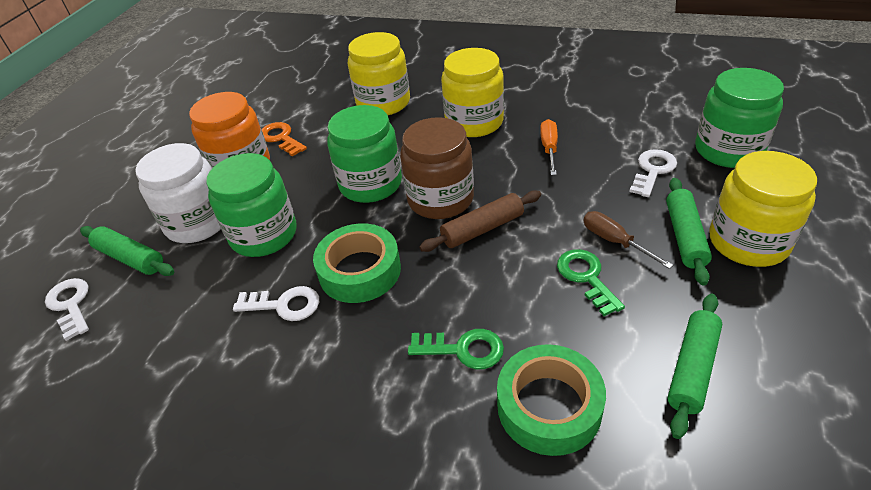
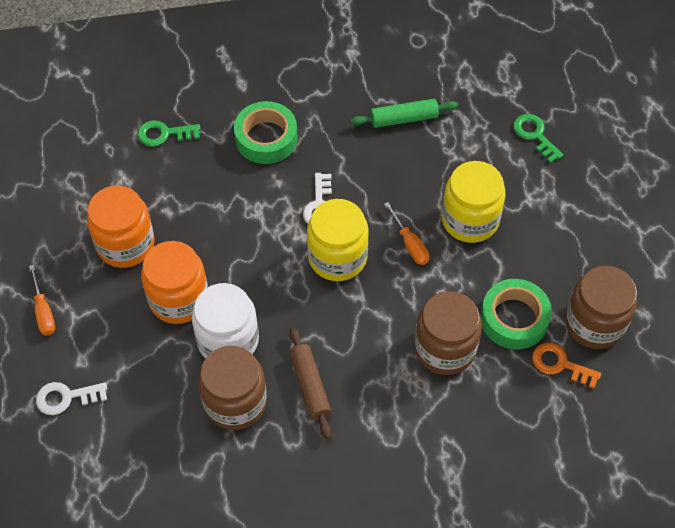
brown jar: 1 -> 3
brown screwdriver: 1 -> 0
green jar: 3 -> 0
green rolling pin: 3 -> 1
orange jar: 1 -> 2
orange screwdriver: 1 -> 2
white key: 3 -> 2
yellow jar: 3 -> 2

